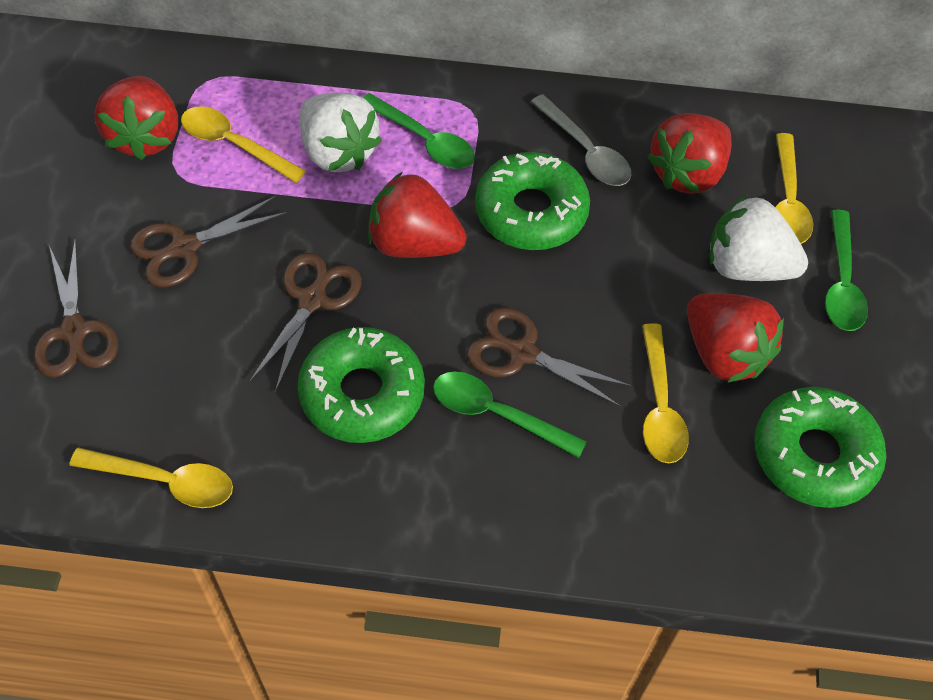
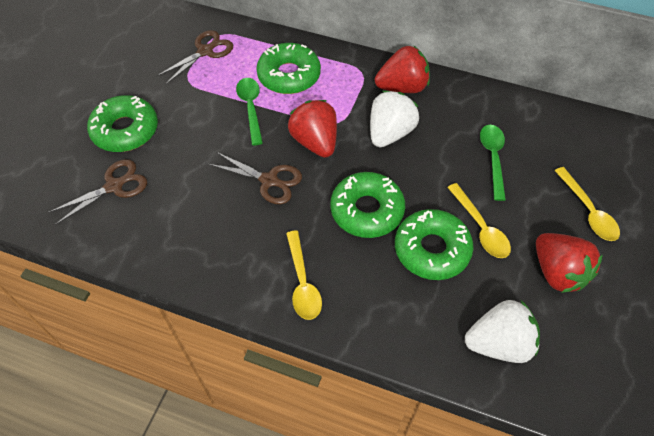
brown scissors: 4 -> 3
green donut: 3 -> 4
green spoon: 3 -> 2
grey spoon: 1 -> 0
red strawberry: 4 -> 3
yellow spoon: 4 -> 3

